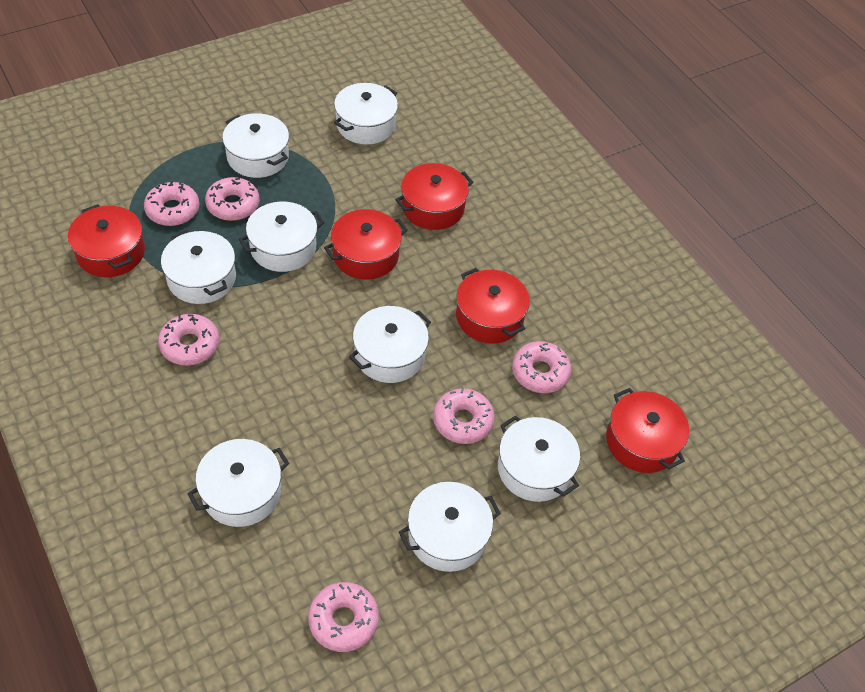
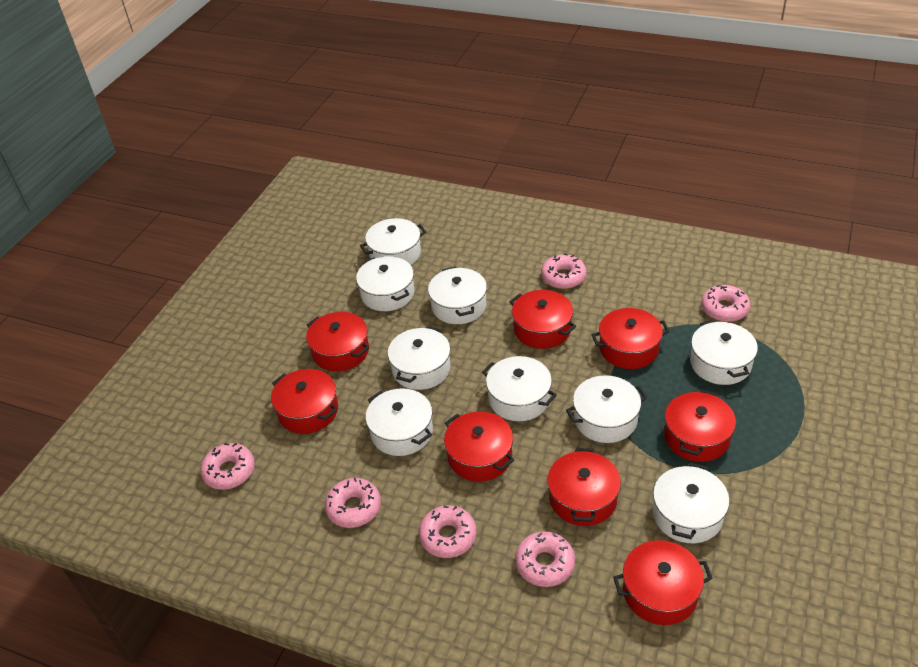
red pot: 5 -> 8
white pot: 8 -> 9

